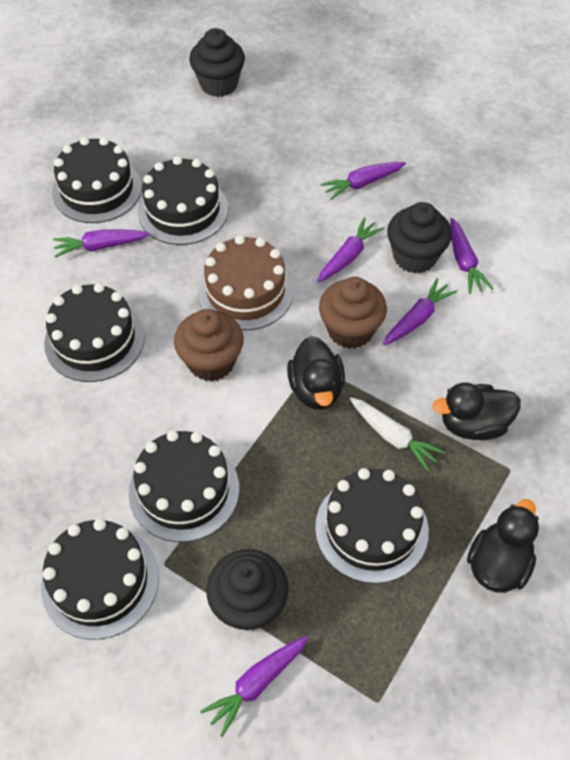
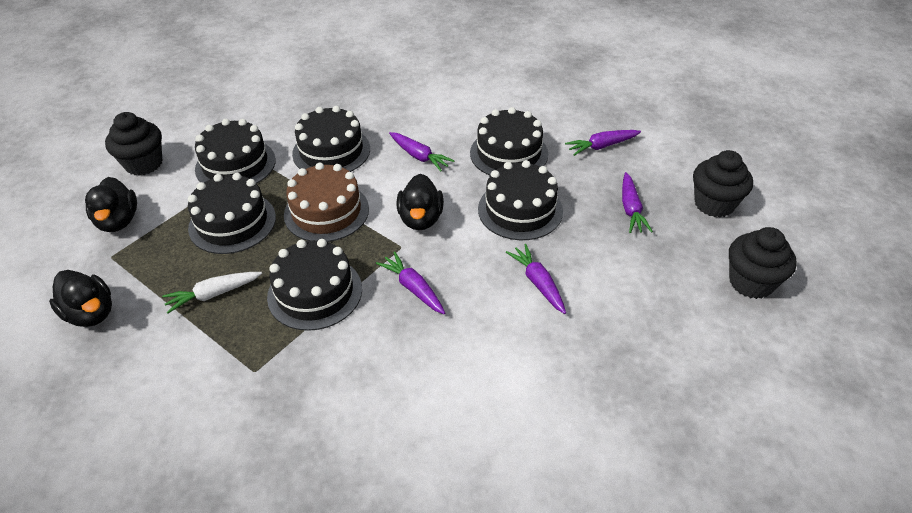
brown cupcake: 2 -> 0
purple carrot: 6 -> 5

